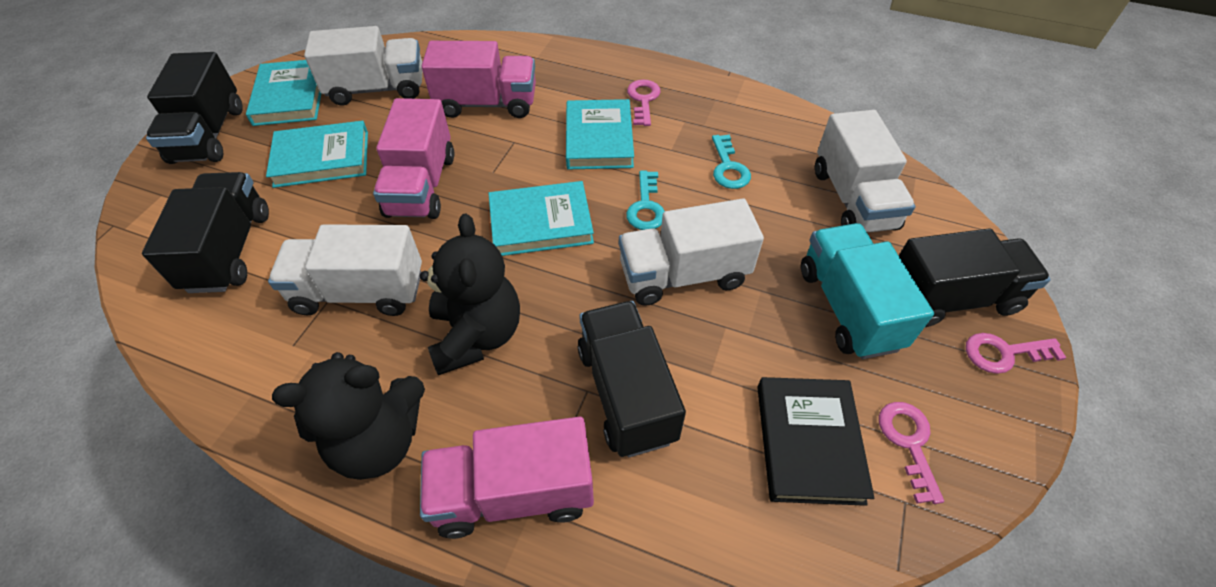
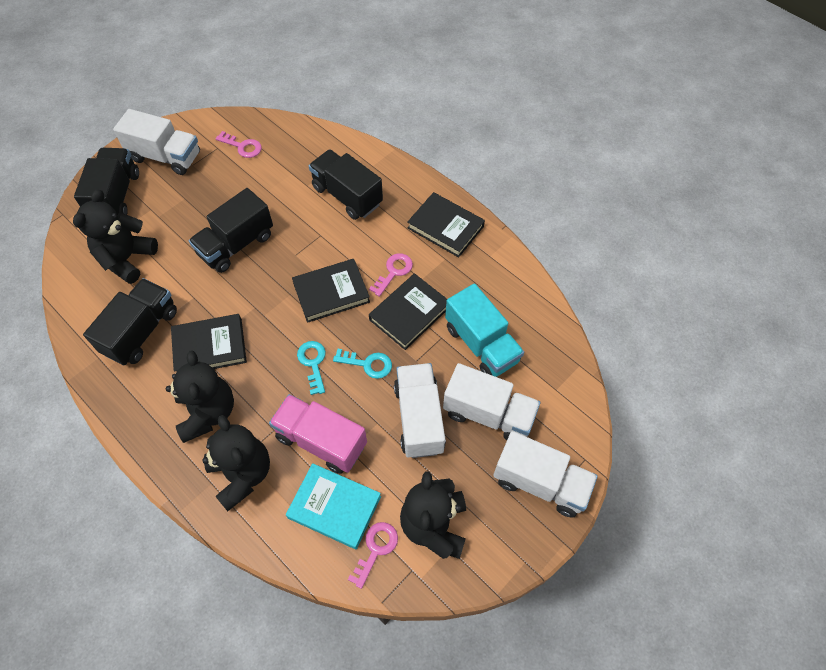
black book: 1 -> 4
black teddy bear: 2 -> 4
pink truck: 3 -> 1
turquoise book: 4 -> 1

